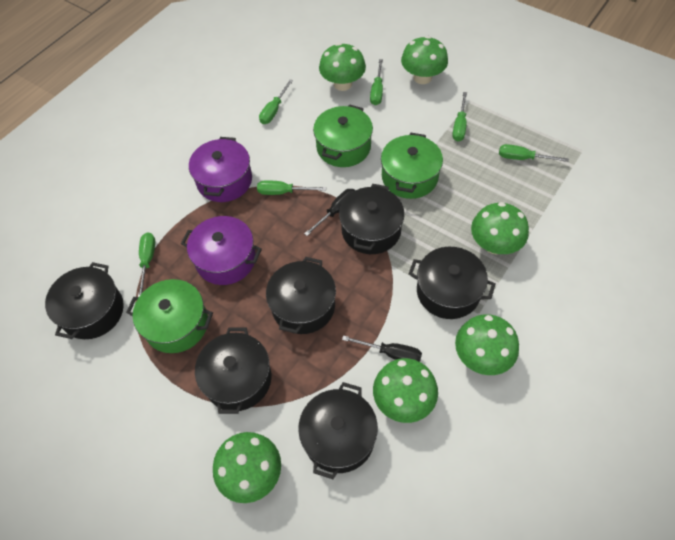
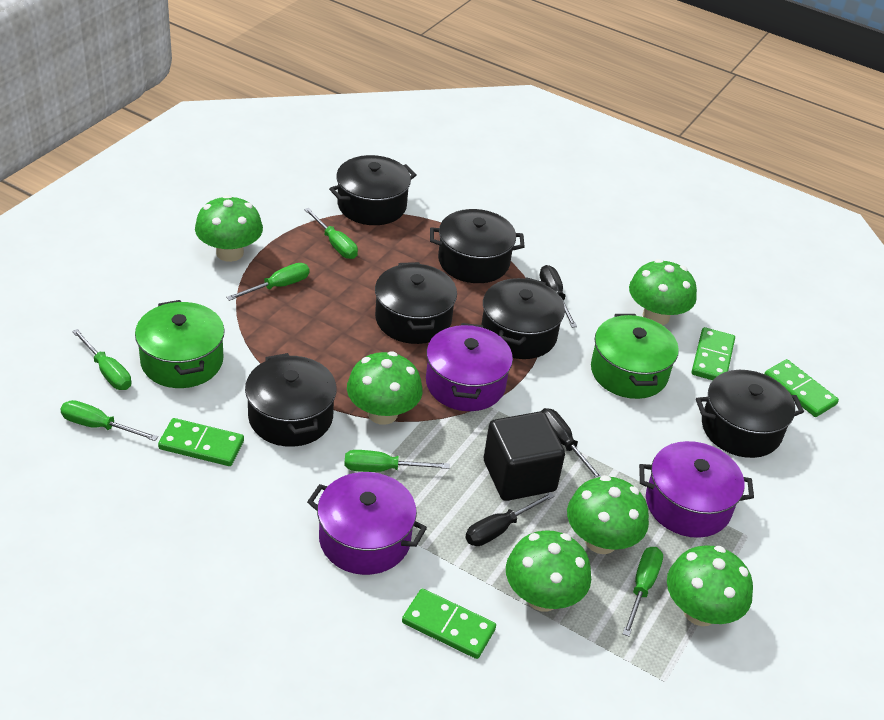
black cube: 0 -> 1
black screwdriver: 2 -> 3
green domino: 0 -> 4
green pot: 3 -> 2
purple pot: 2 -> 3

